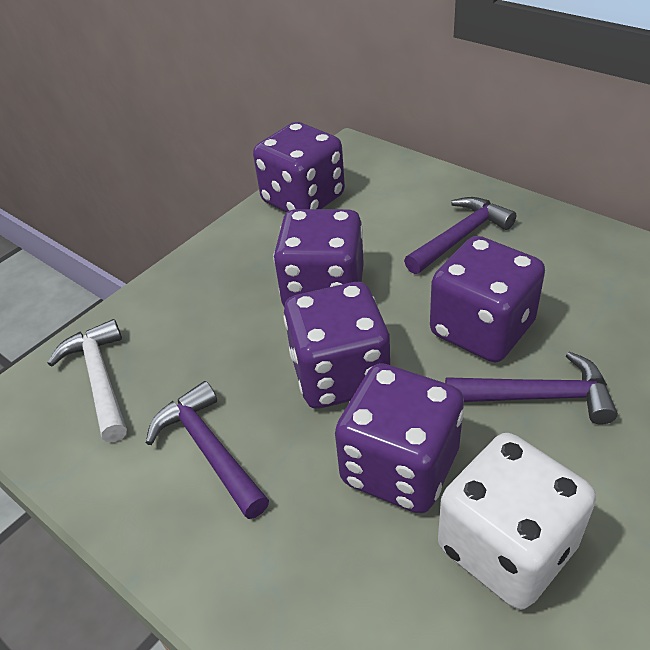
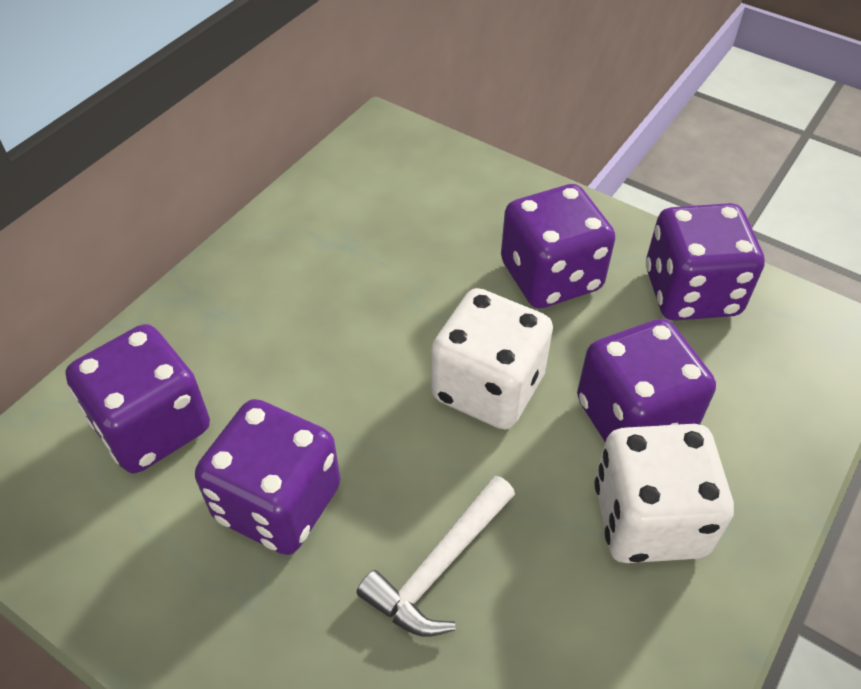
purple hammer: 3 -> 0
white dice: 1 -> 2

